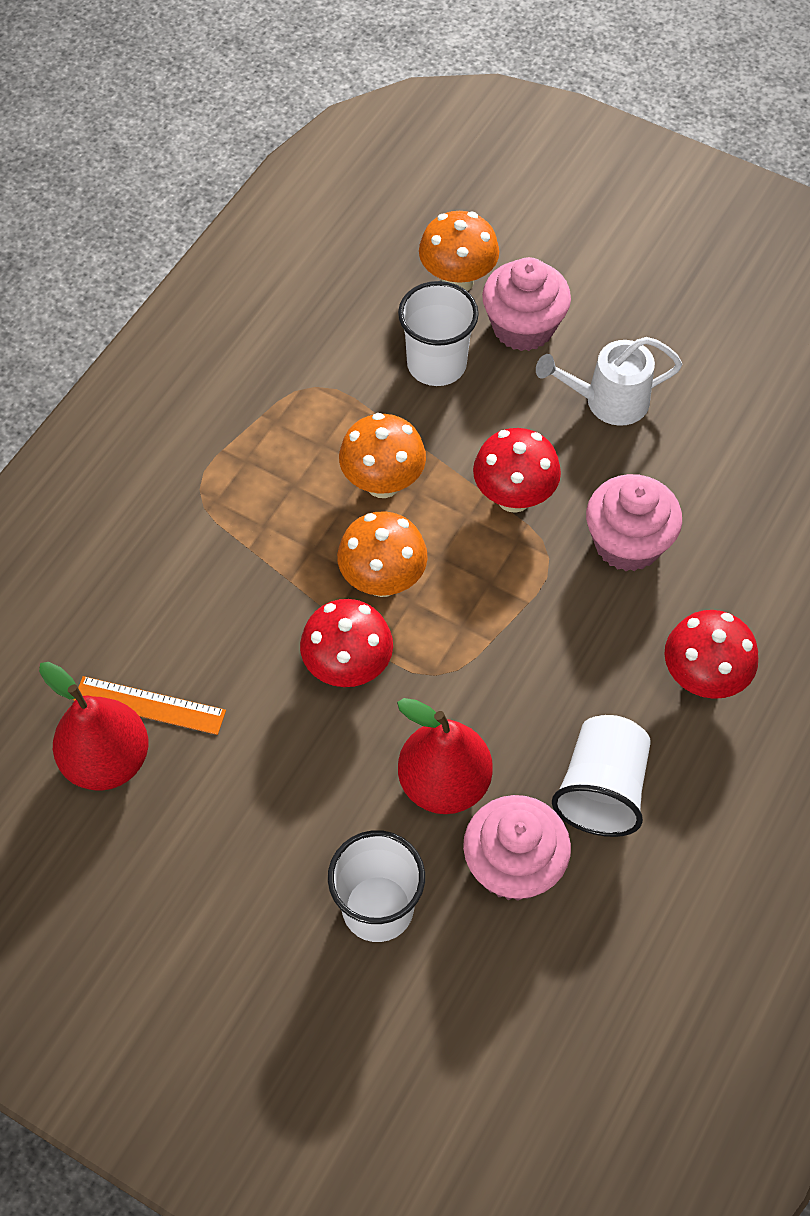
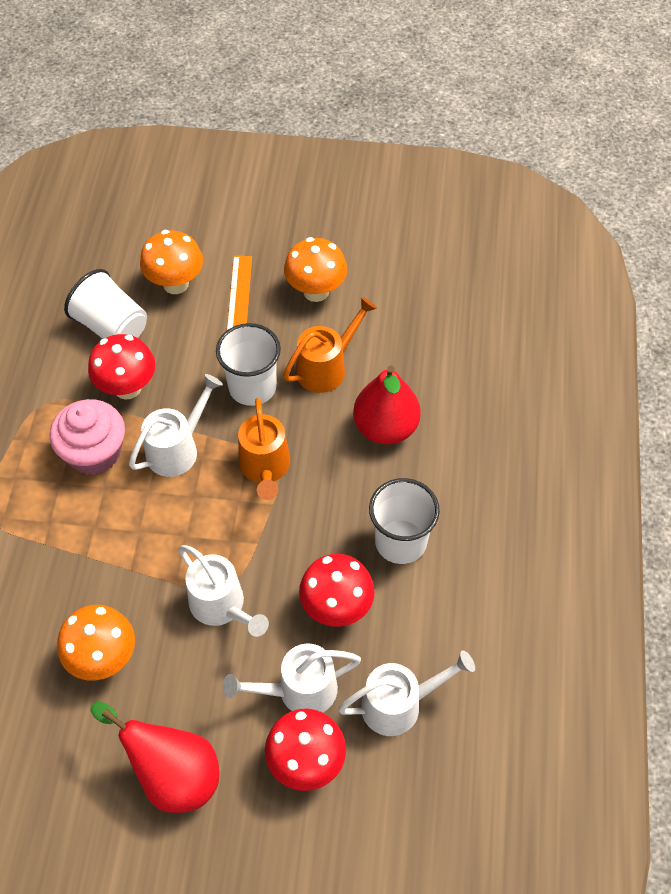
orange watering can: 0 -> 2
pink cupcake: 3 -> 1
white watering can: 1 -> 4

